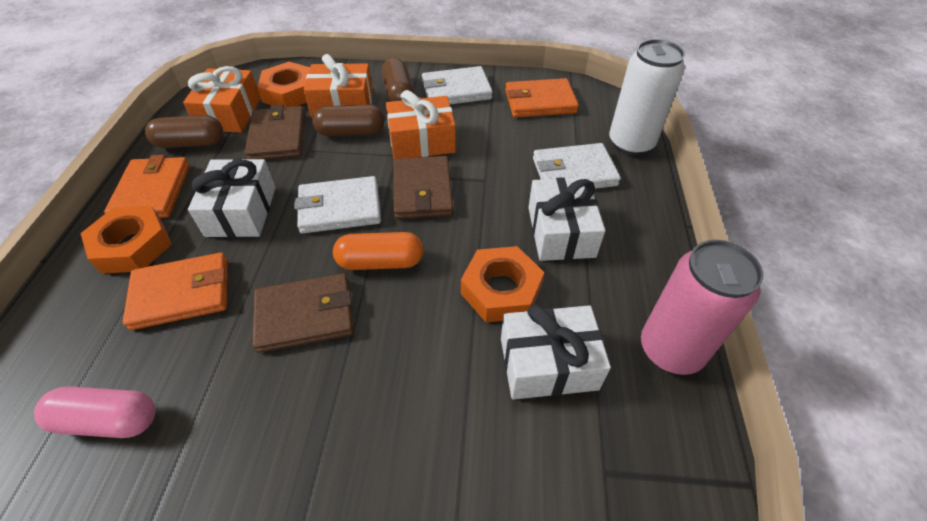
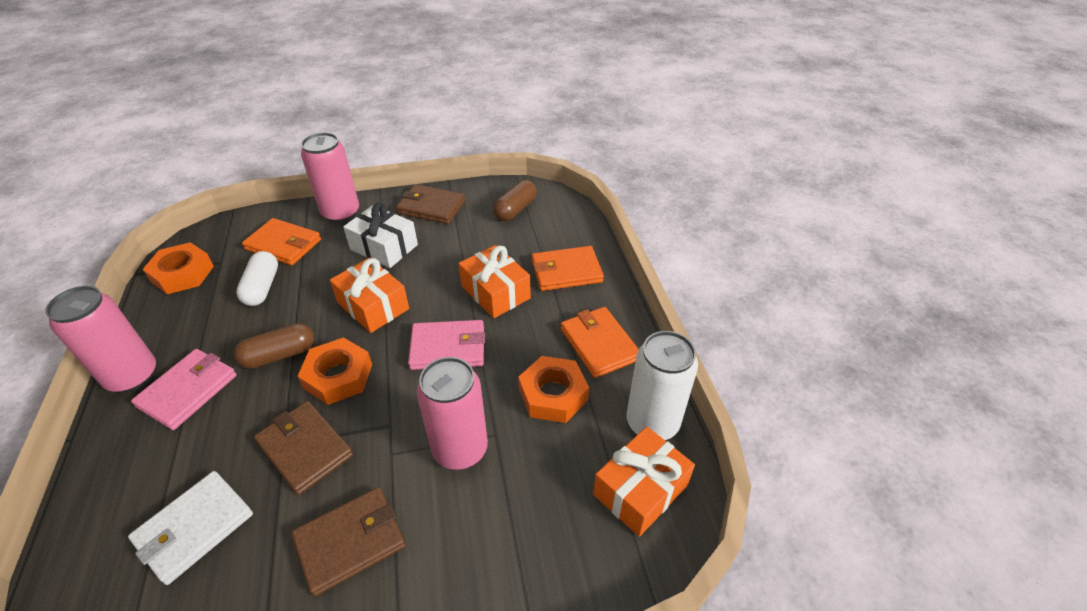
brown capsule: 3 -> 2
orange capsule: 1 -> 0
pink can: 1 -> 3
pink capsule: 1 -> 0
pink wallet: 0 -> 2
white capsule: 0 -> 1
white gift: 3 -> 1
white wallet: 3 -> 1

